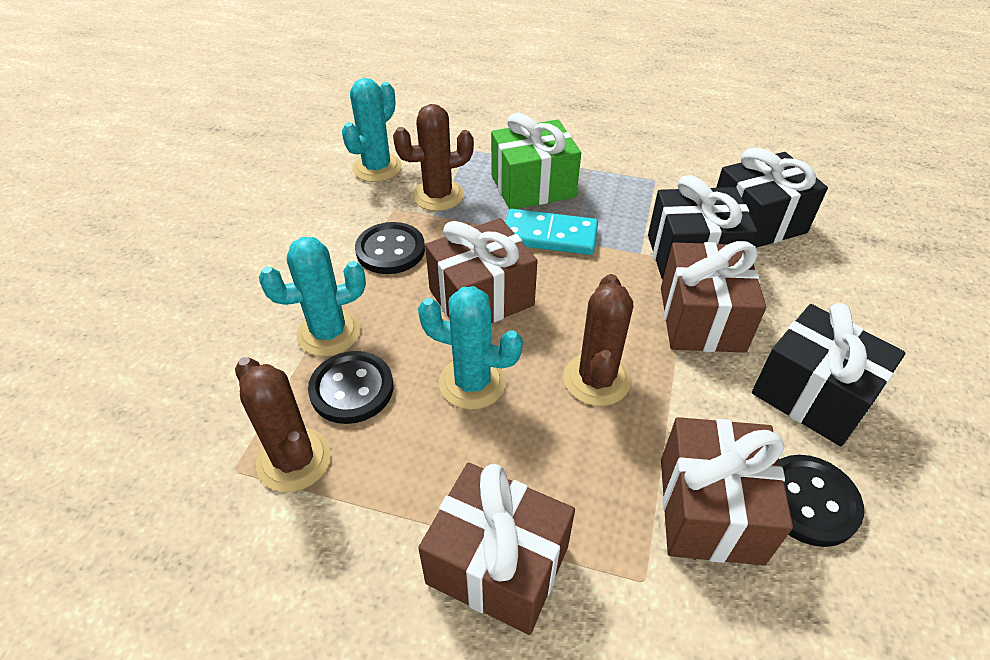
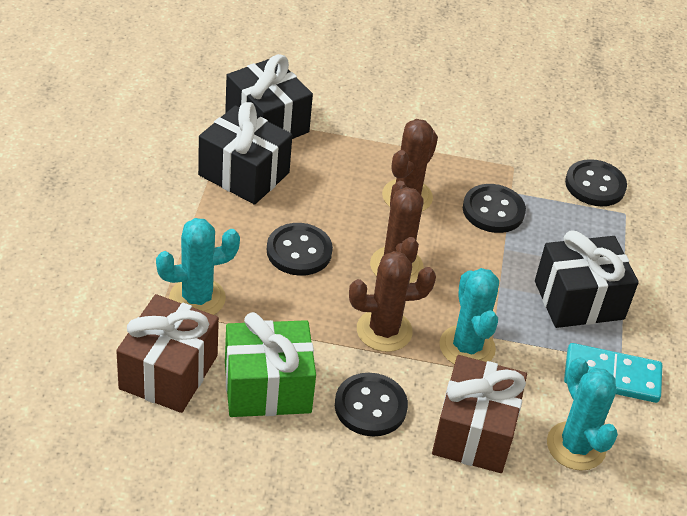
black button: 3 -> 4
brown gift: 4 -> 2

